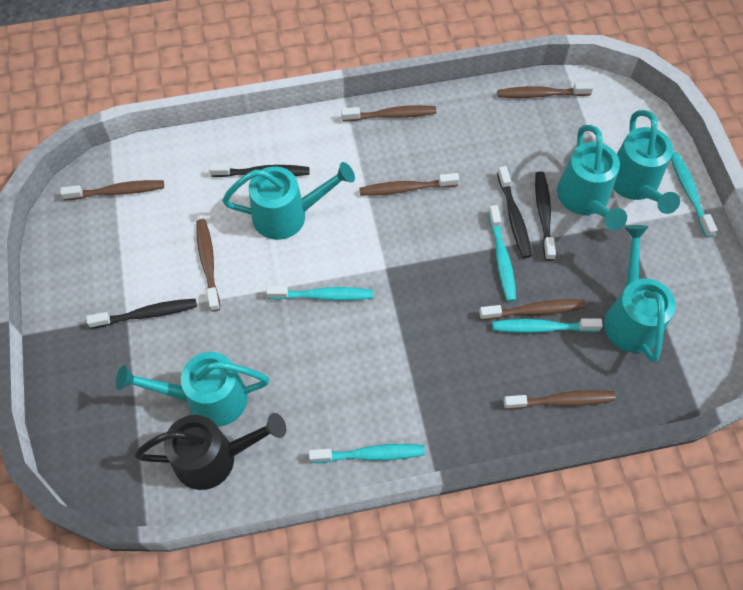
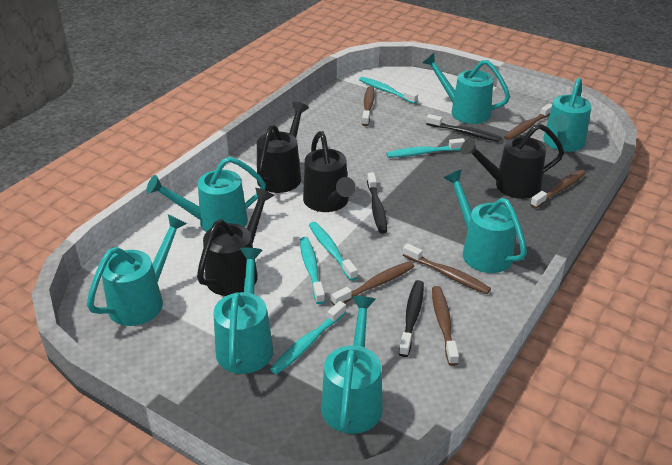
black toothbrush: 4 -> 3
black watering can: 1 -> 4
brown toothbrush: 7 -> 6
turquoise watering can: 5 -> 7

